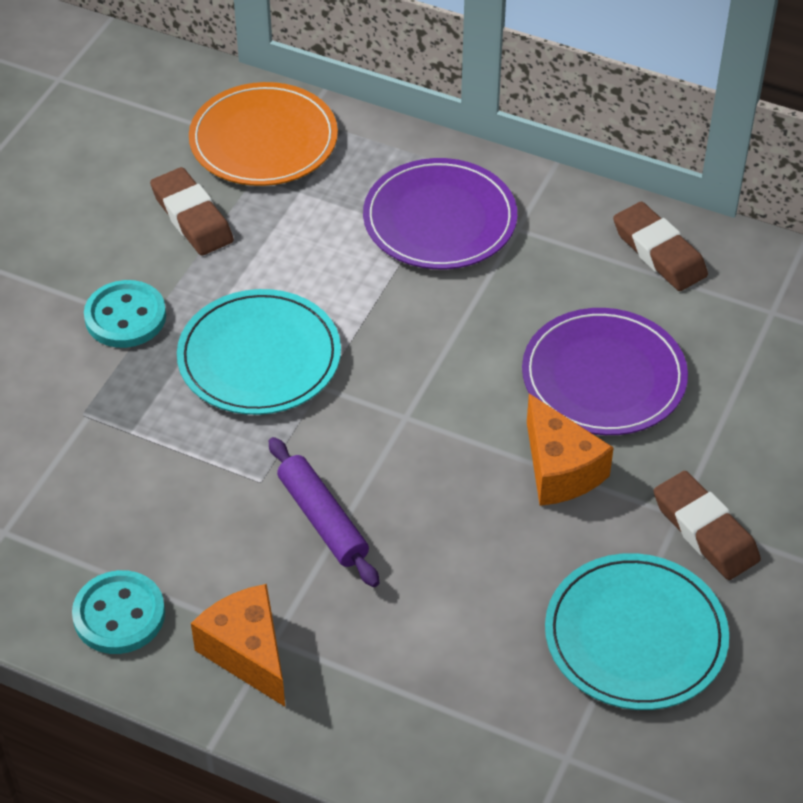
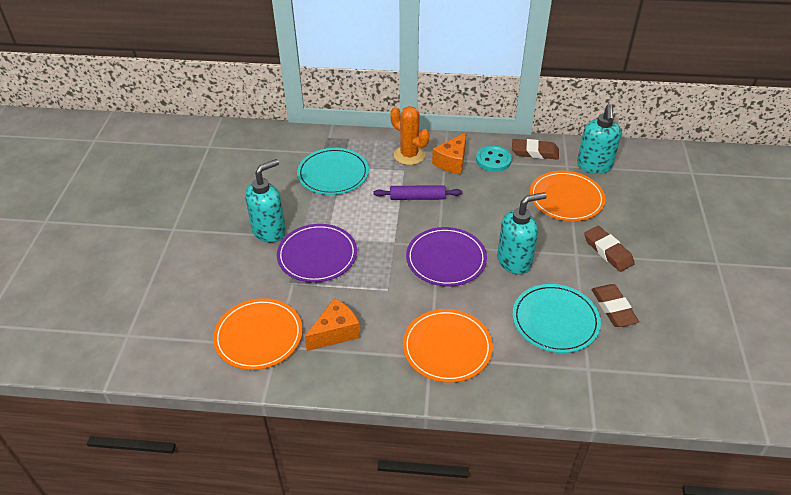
orange cactus: 0 -> 1
orange plate: 1 -> 3
turquoise button: 2 -> 1
turquoise soap dispenser: 0 -> 3

